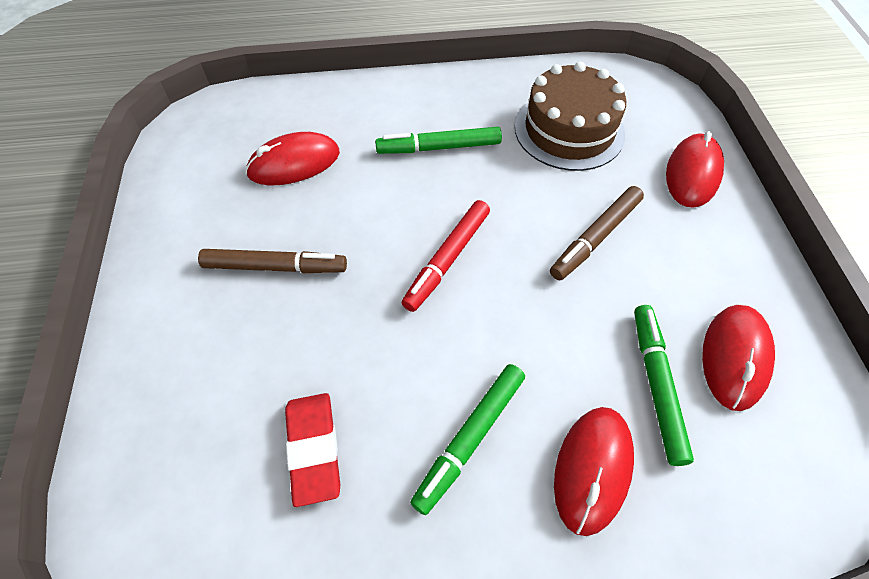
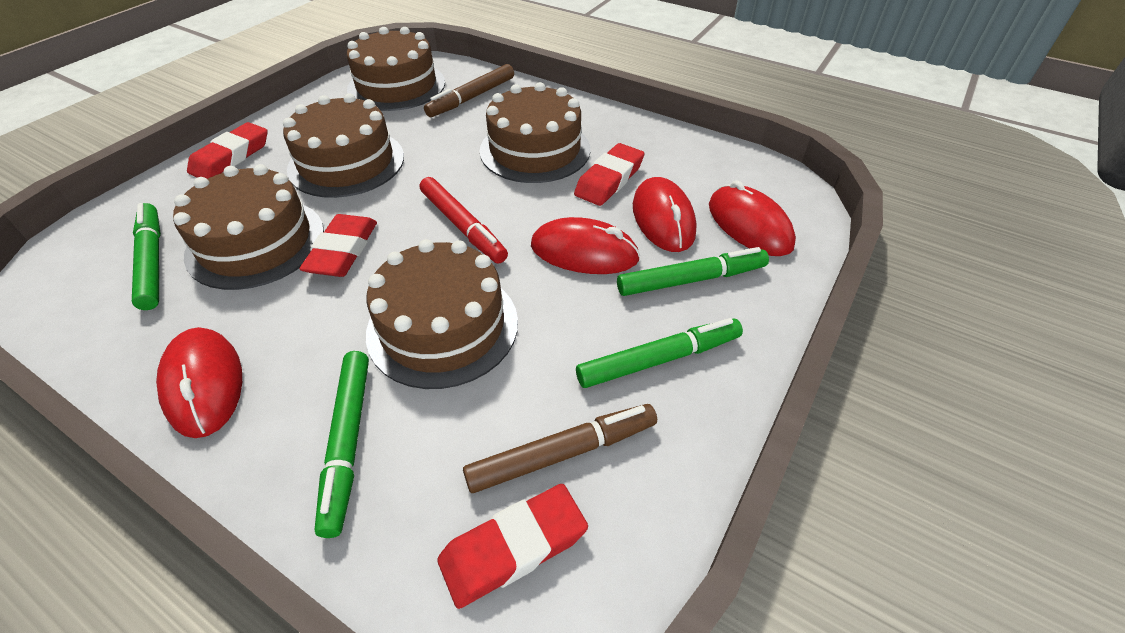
brown cake: 1 -> 5
green marker: 3 -> 4
red eraser: 1 -> 4

